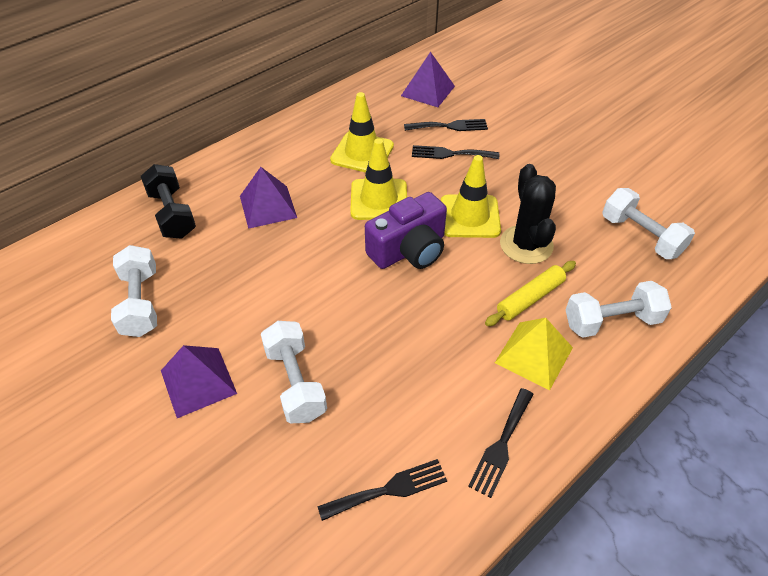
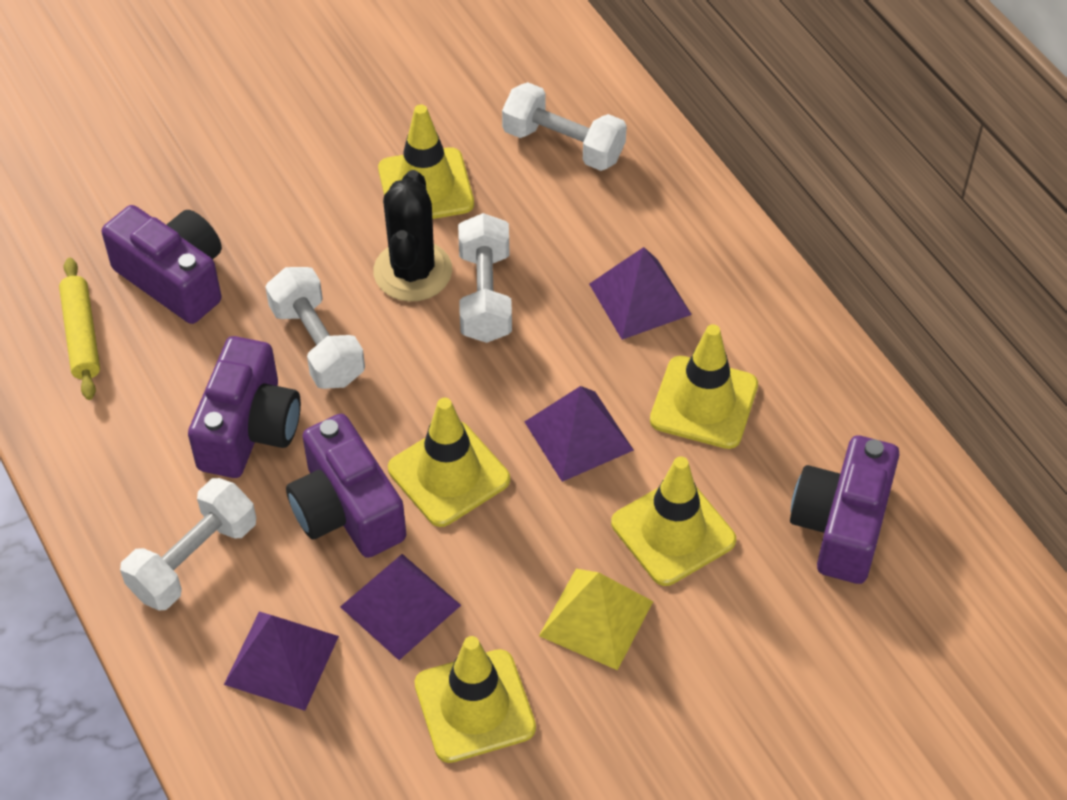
black dumbbell: 1 -> 0
black fork: 4 -> 0
purple camera: 1 -> 4
purple pyramid: 3 -> 4
yellow traffic cone: 3 -> 5

